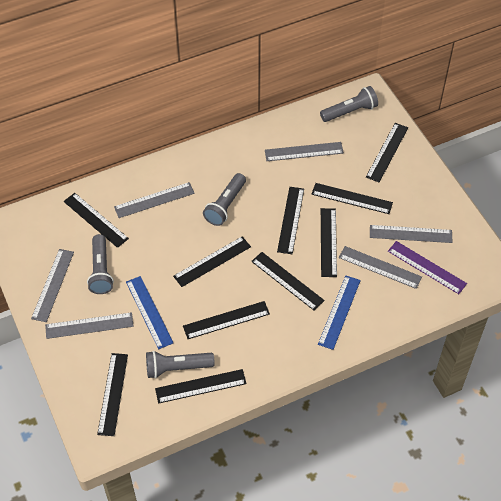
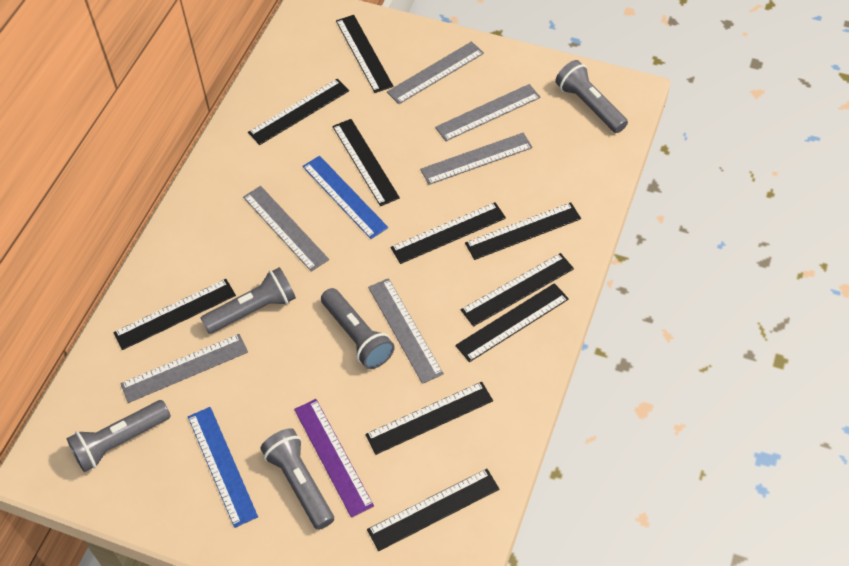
grey flashlight: 4 -> 5

